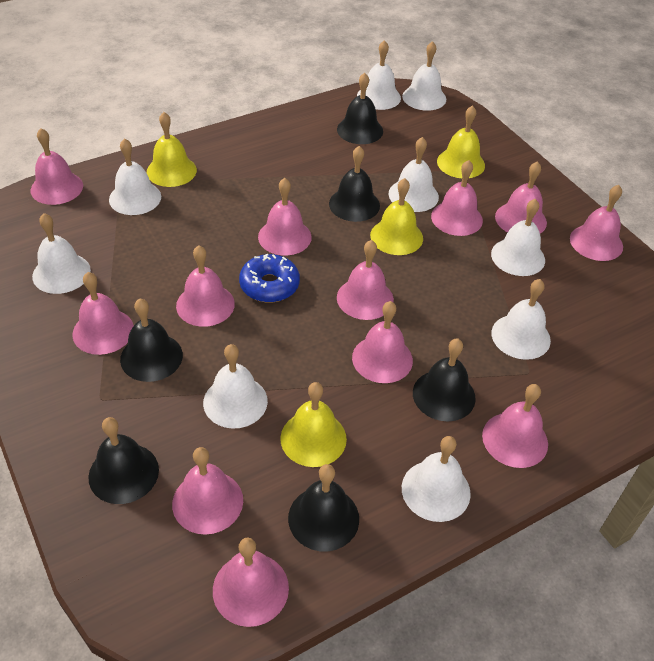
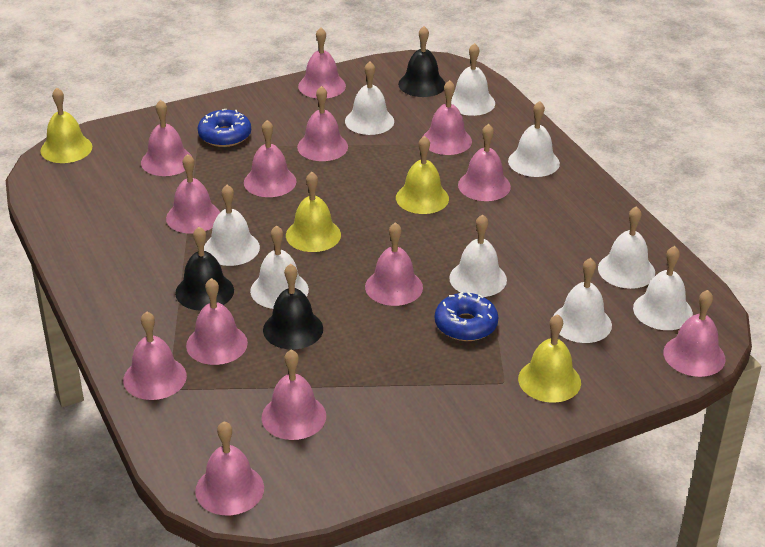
black bell: 6 -> 3
blue donut: 1 -> 2
pink bell: 12 -> 13

